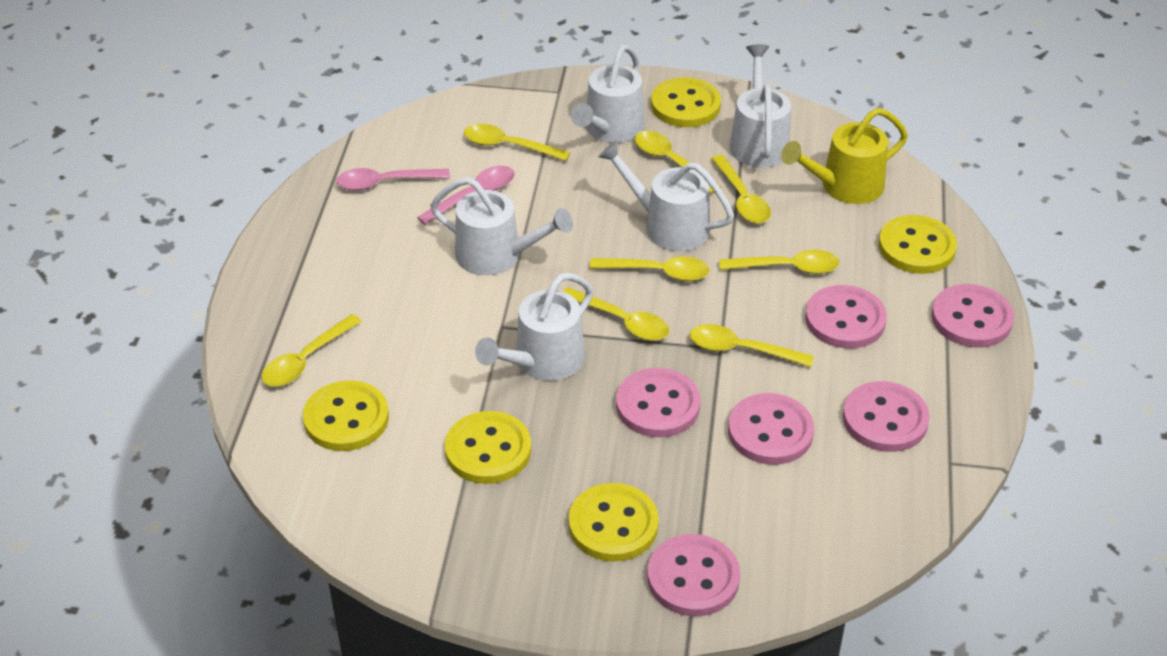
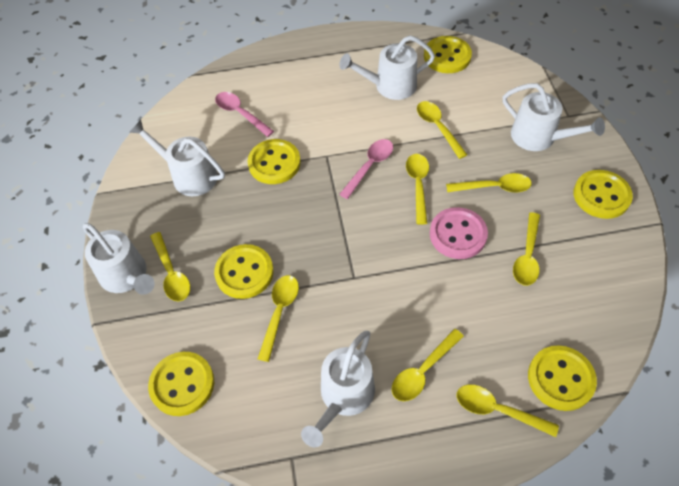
pink button: 6 -> 1
yellow button: 5 -> 6
yellow watering can: 1 -> 0

